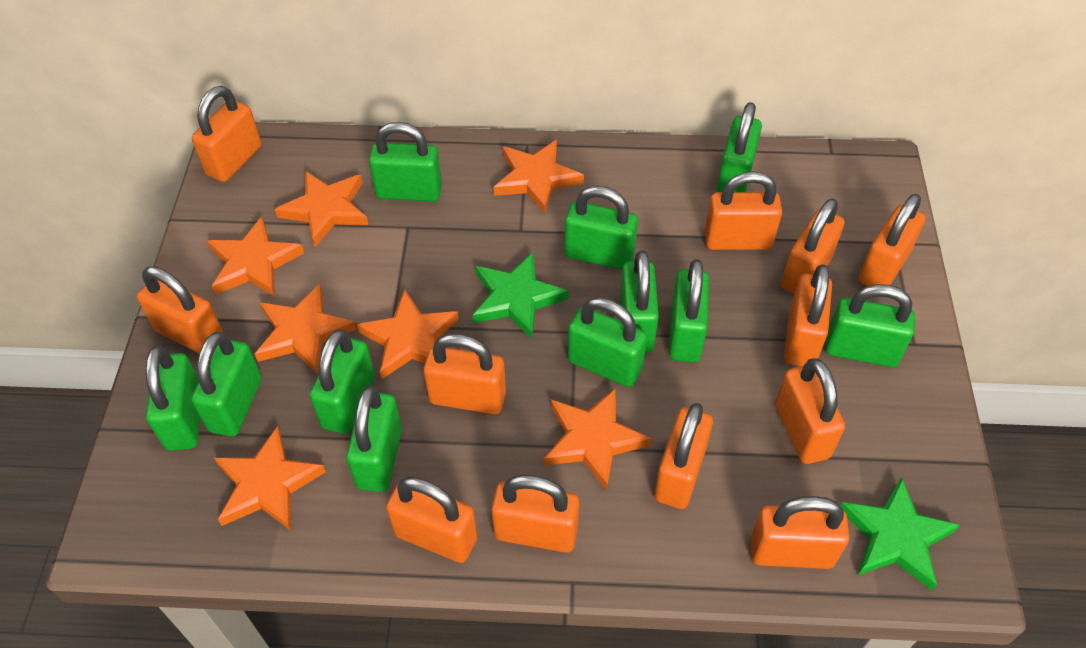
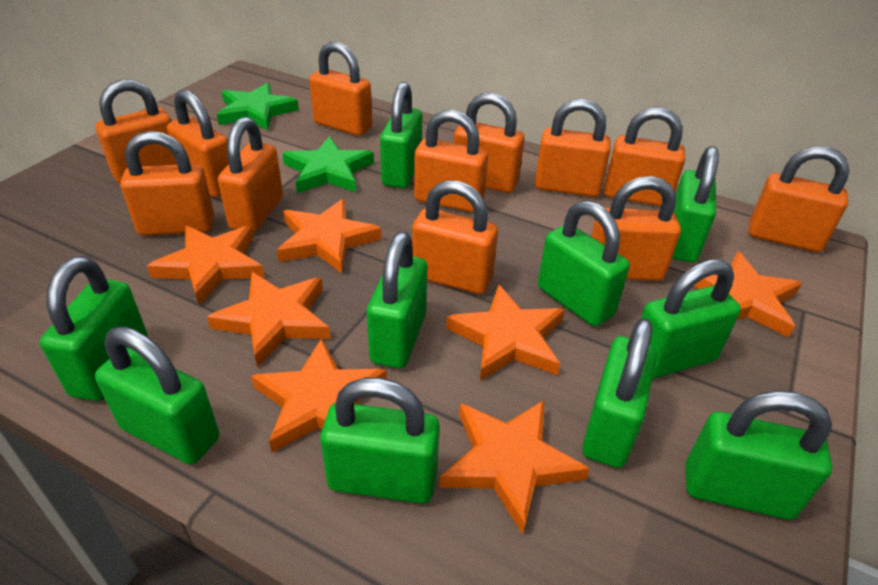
green padlock: 11 -> 10

